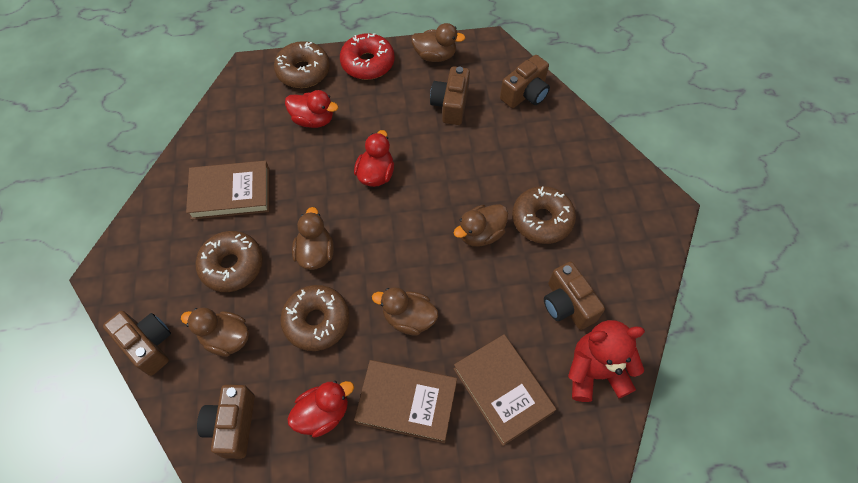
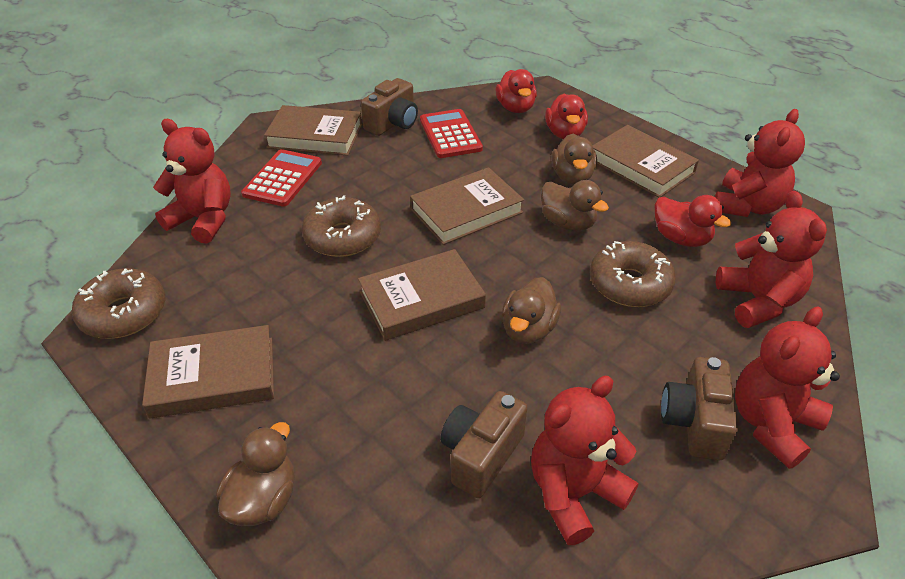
brown book: 3 -> 5
brown camera: 5 -> 3
brown donut: 4 -> 3
brown duck: 5 -> 4
red calculator: 0 -> 2
red donut: 1 -> 0
red teddy bear: 1 -> 5

